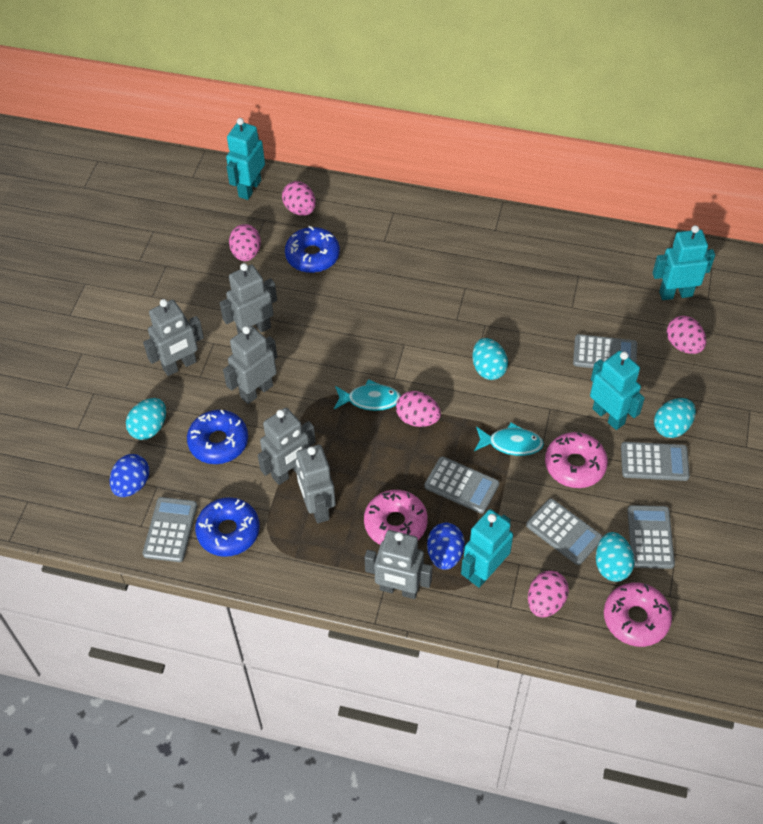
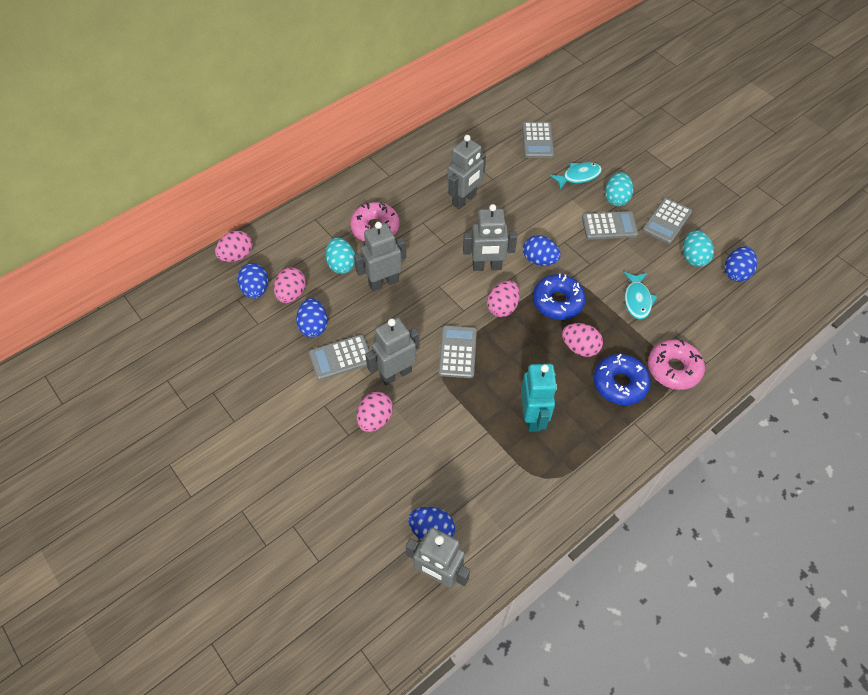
blue donut: 3 -> 2
blue egg: 2 -> 5
grey calculator: 6 -> 5
grey robot: 6 -> 5
pink donut: 3 -> 2
turquoise egg: 4 -> 3
turquoise robot: 4 -> 1

